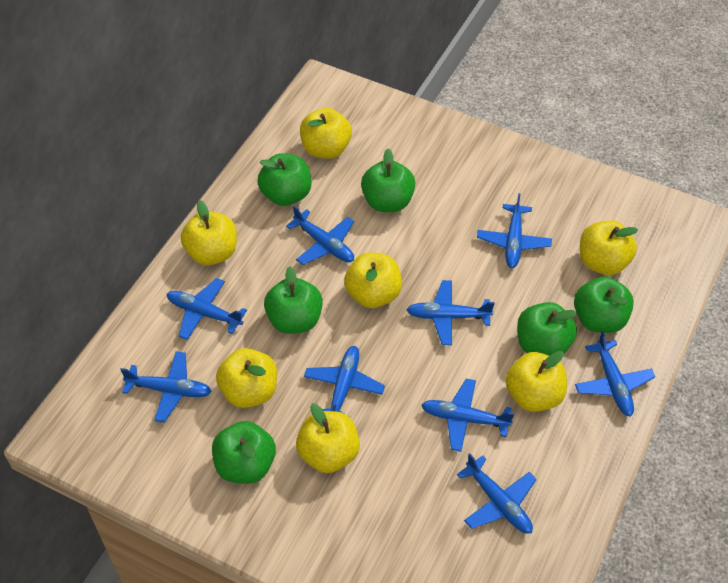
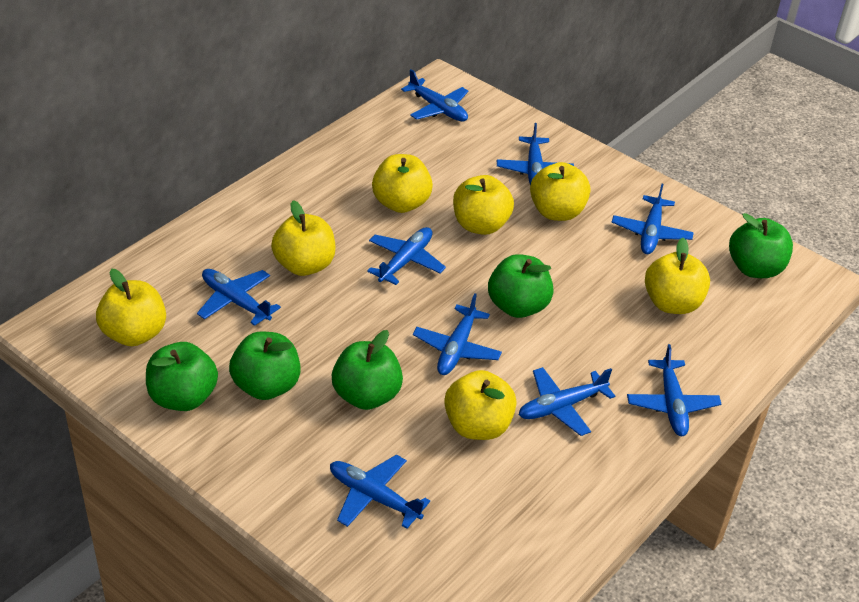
green apple: 6 -> 5

